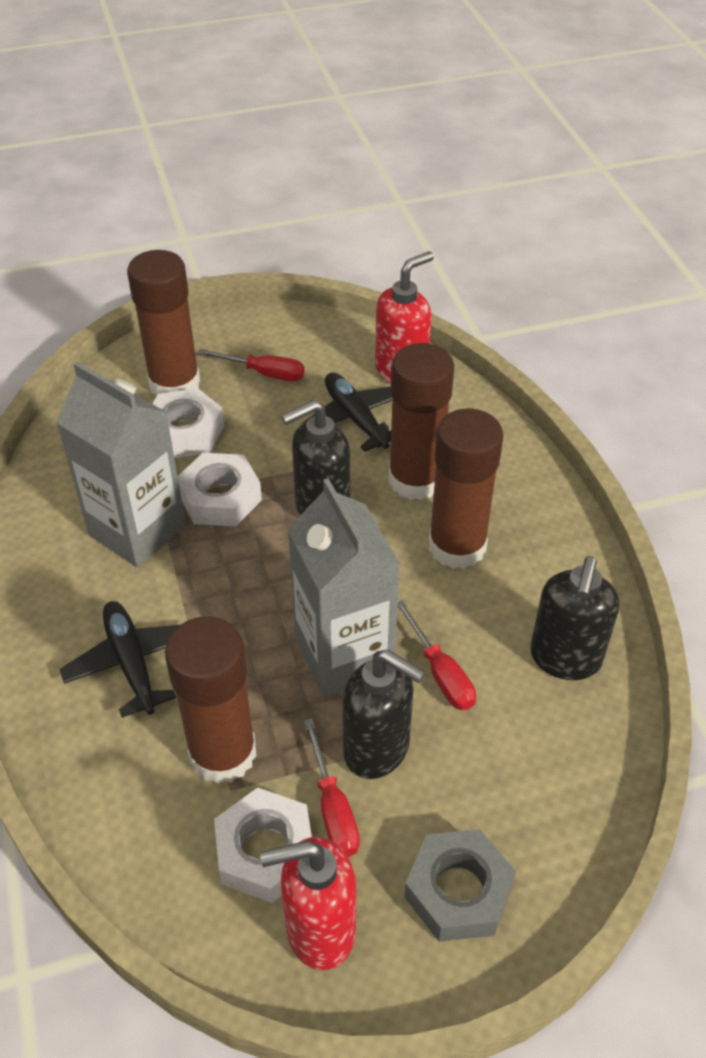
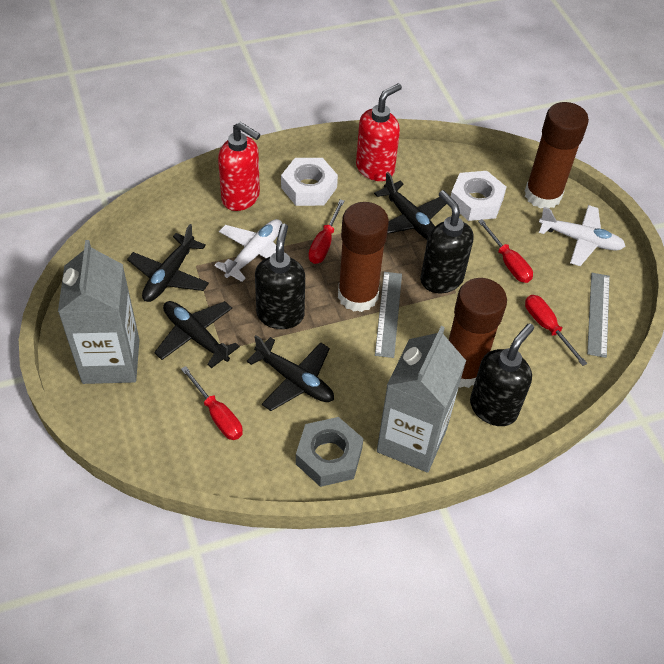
black plane: 2 -> 4
brown glue stick: 4 -> 3
grey ruler: 0 -> 2
red screwdriver: 3 -> 4
white nut: 3 -> 2
white plane: 0 -> 2

